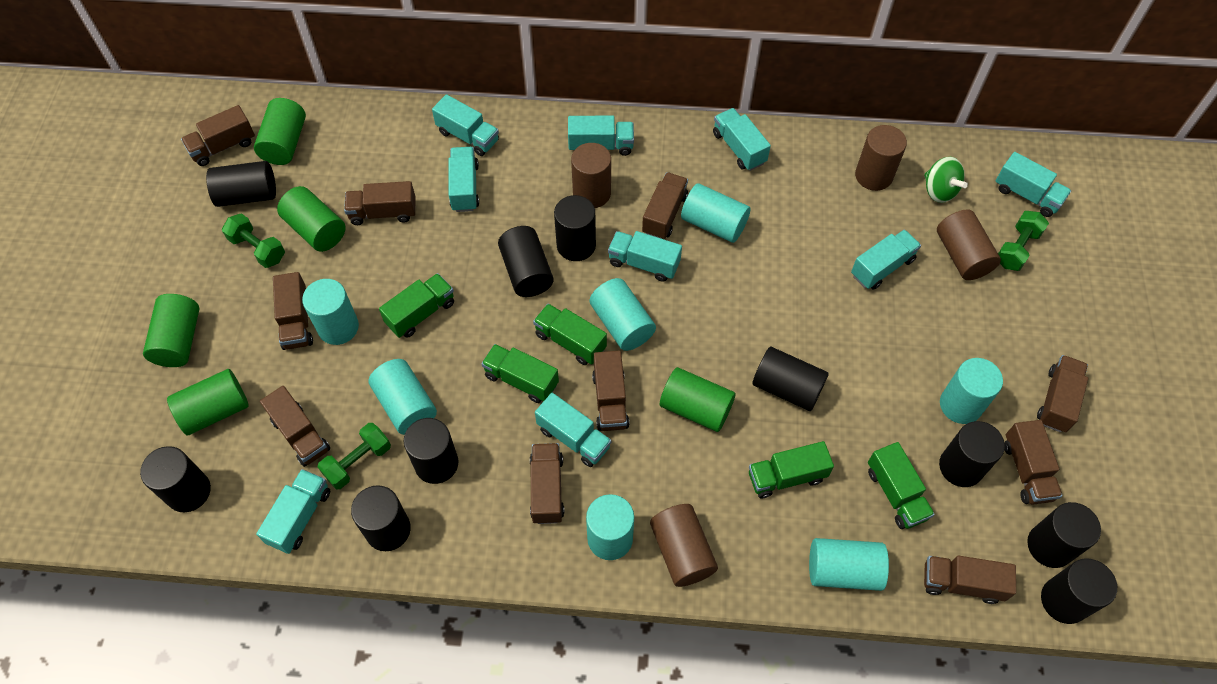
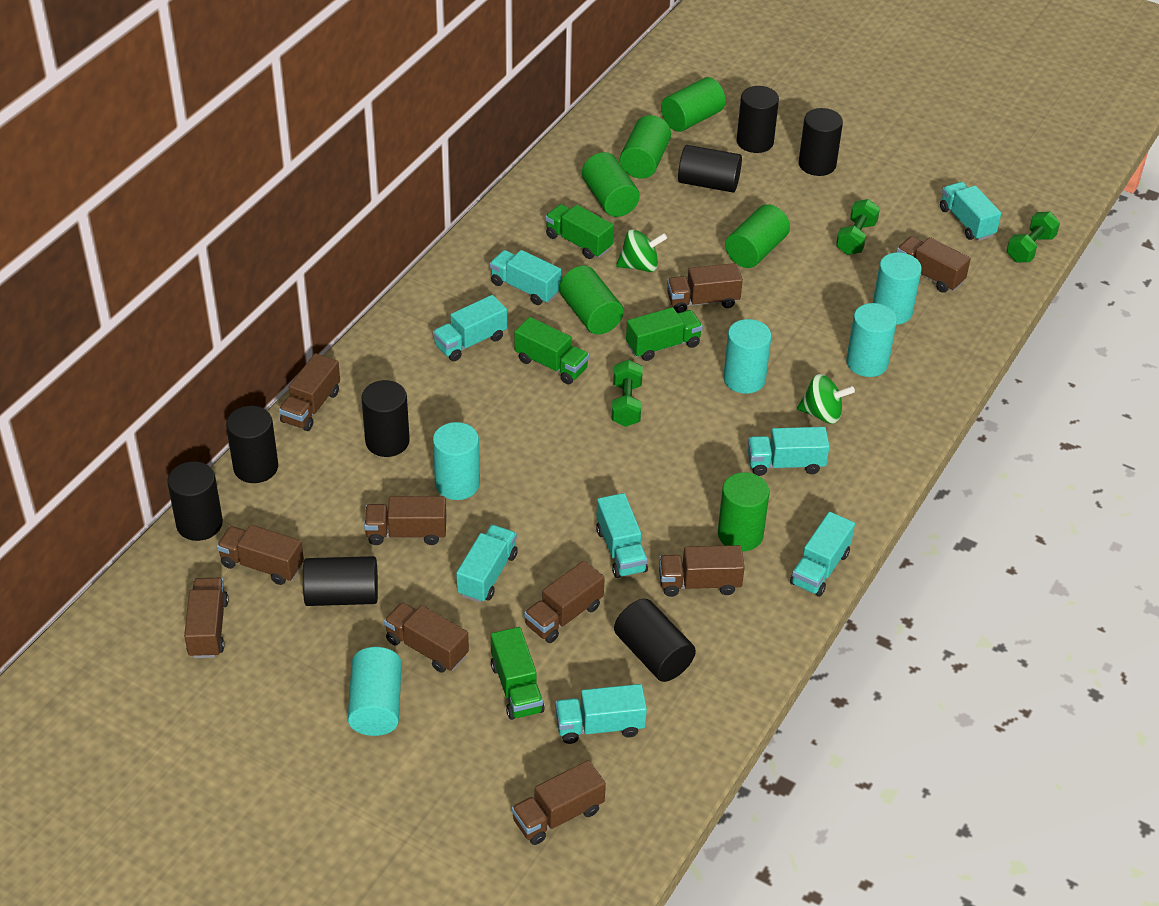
black cylinder: 10 -> 8
brown cylinder: 4 -> 0
green cylinder: 5 -> 6
green spinning top: 1 -> 2
green truck: 5 -> 4
turquoise cylinder: 7 -> 5
turquoise truck: 9 -> 8

